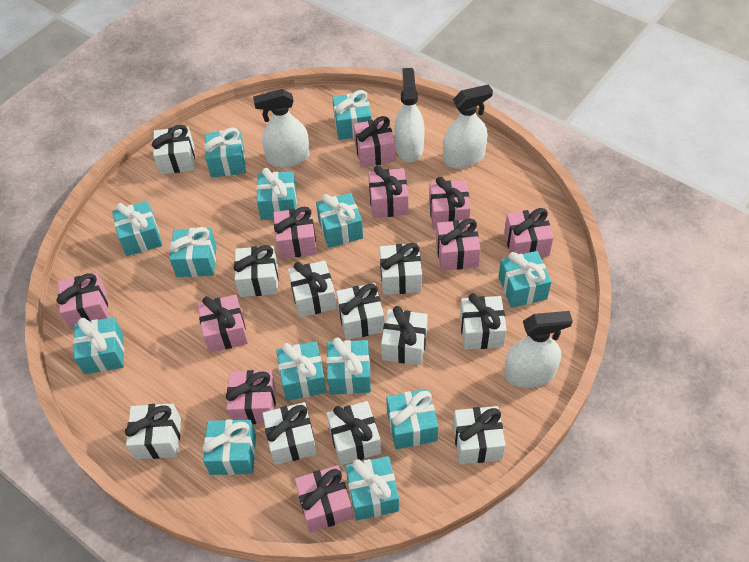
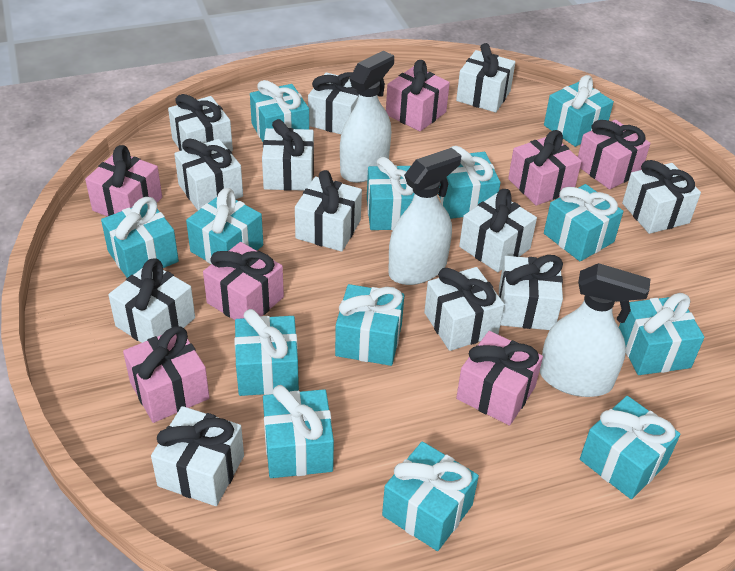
pink gift: 10 -> 7
white gift: 11 -> 12
white spray bottle: 4 -> 3

